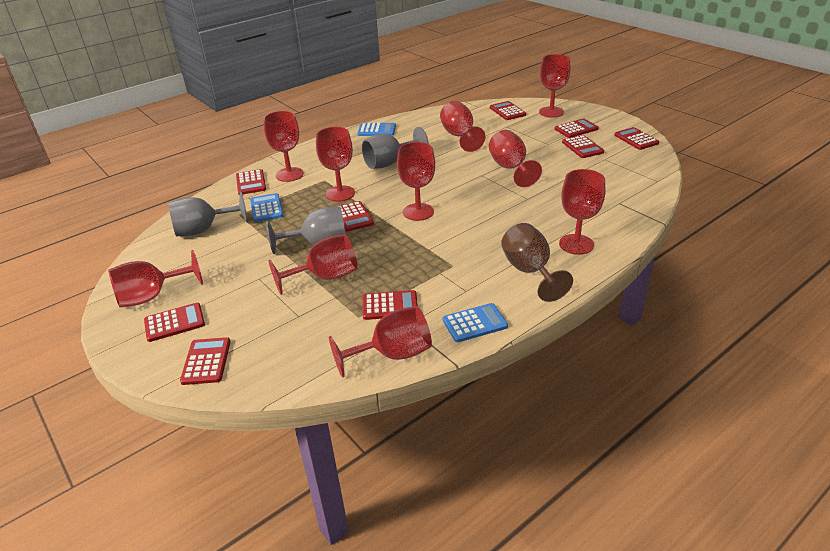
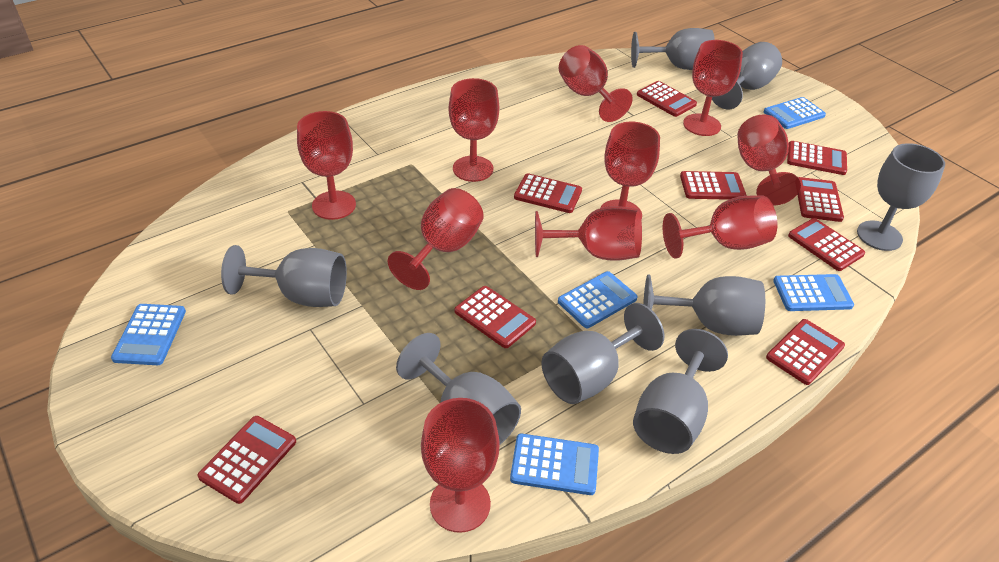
blue calculator: 3 -> 5
brown goblet: 1 -> 0
grey goblet: 3 -> 8

